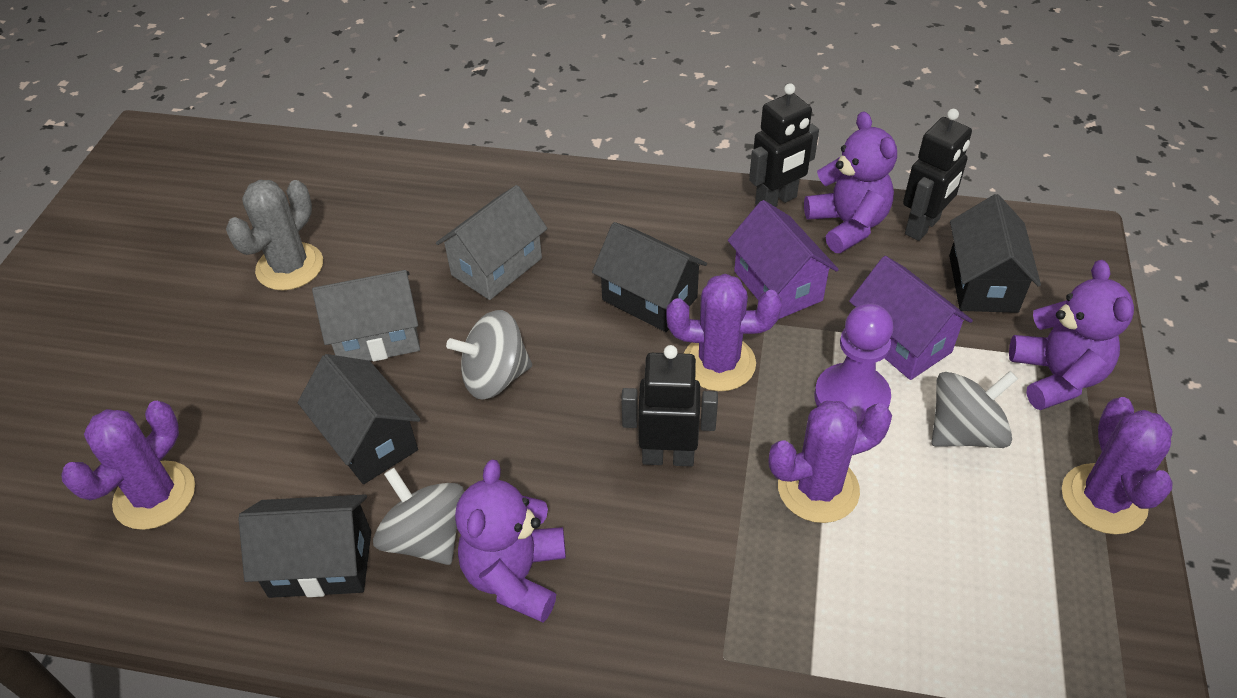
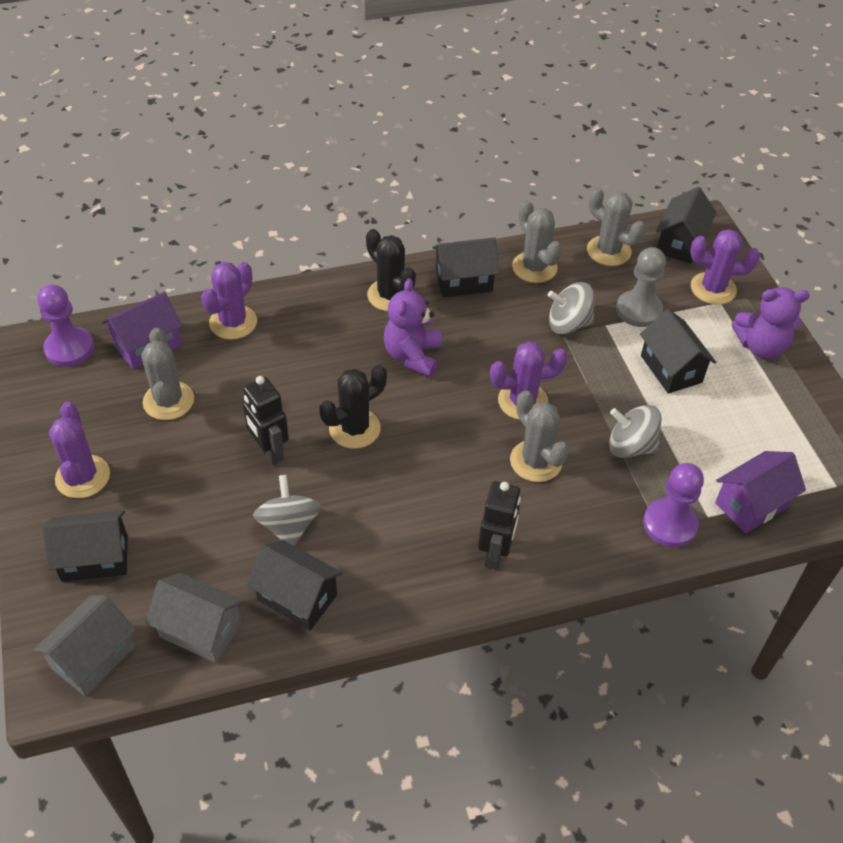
black cactus: 0 -> 2
black house: 4 -> 5
black robot: 3 -> 2
grey cactus: 1 -> 4
grey pawn: 0 -> 1
purple pawn: 1 -> 2
purple teddy bear: 3 -> 2

